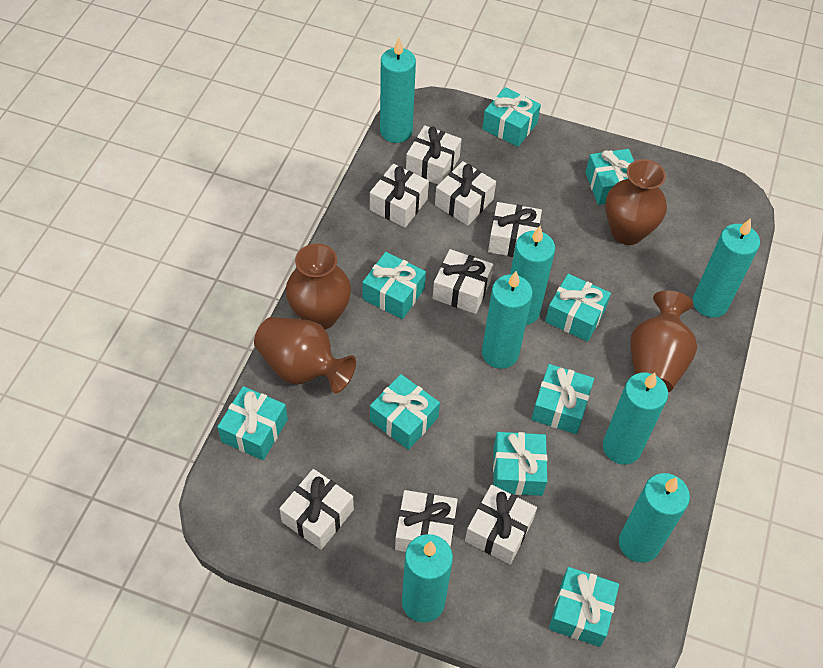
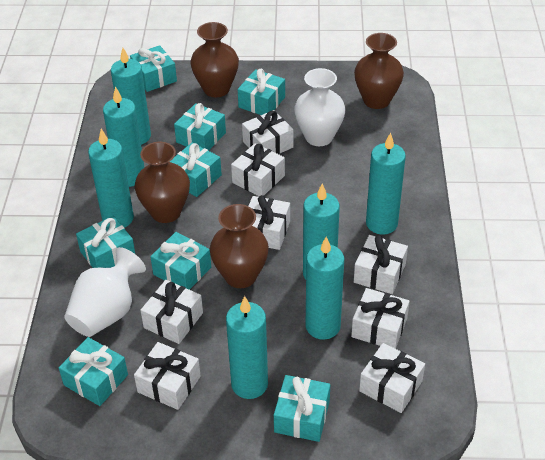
turquoise gift: 9 -> 8
white vase: 0 -> 2

